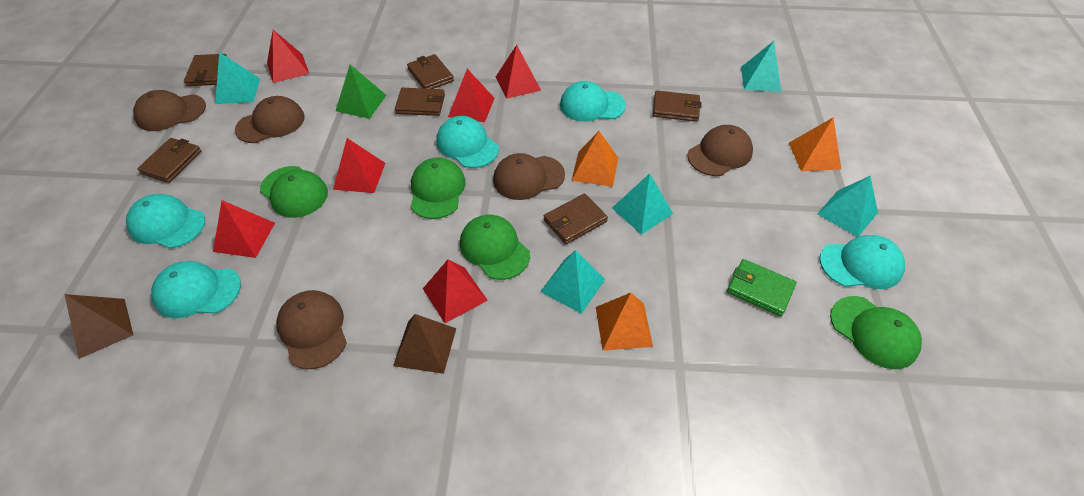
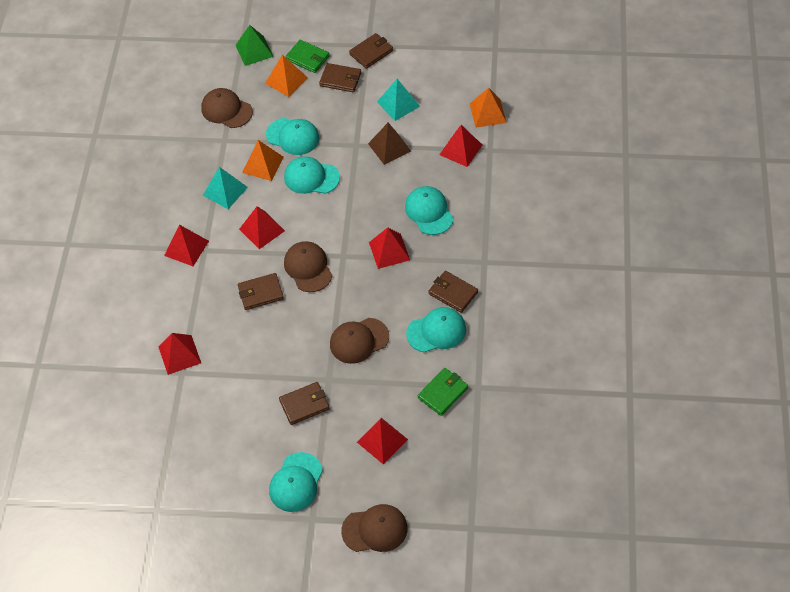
brown cap: 5 -> 4
brown pyramid: 2 -> 1
brown wallet: 6 -> 5
green cap: 4 -> 0
green wallet: 1 -> 2
turquoise pyramid: 5 -> 2

